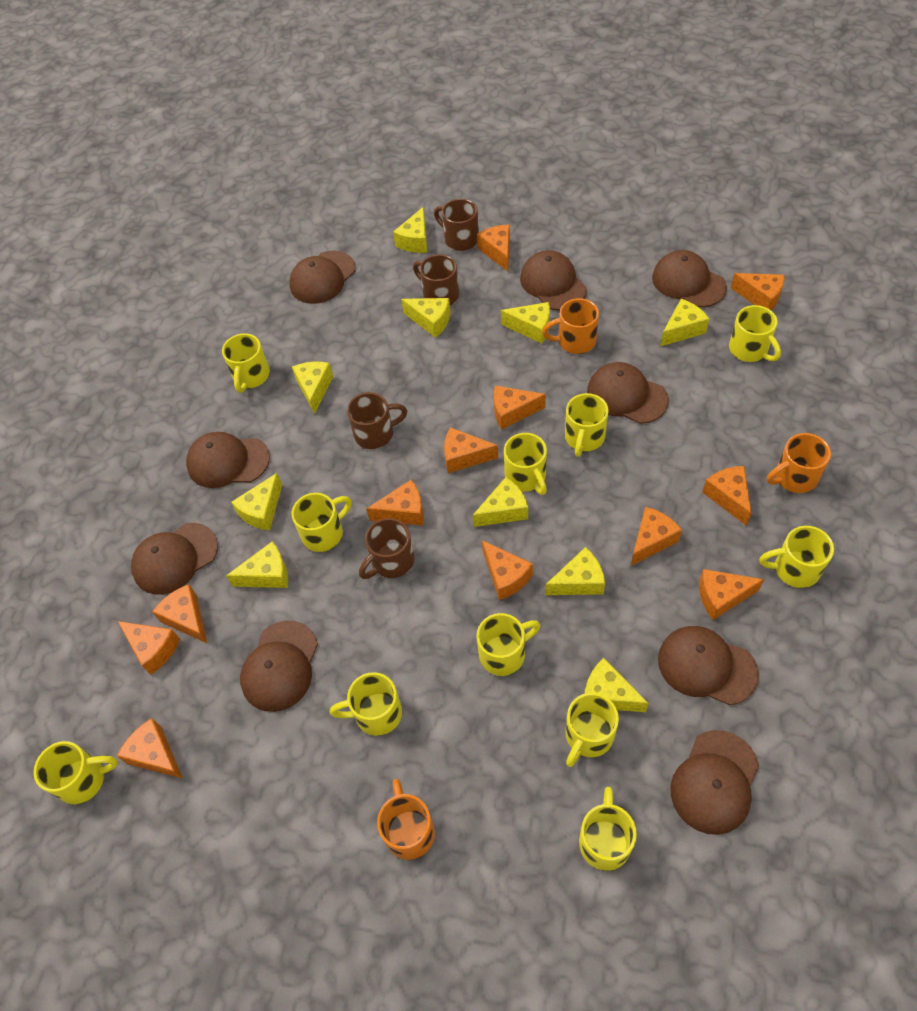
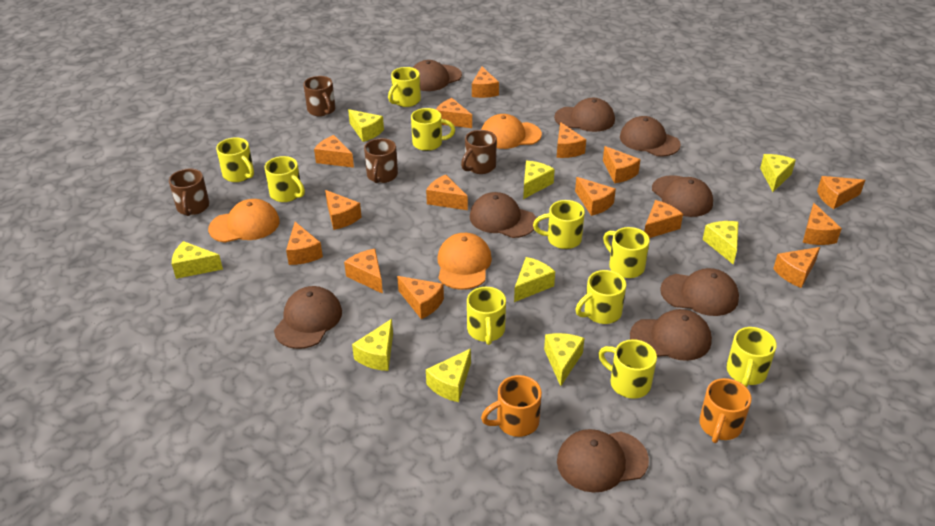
orange cap: 0 -> 3
orange cheese: 12 -> 15
orange mug: 3 -> 2
yellow cheese: 10 -> 9
yellow mug: 11 -> 10

